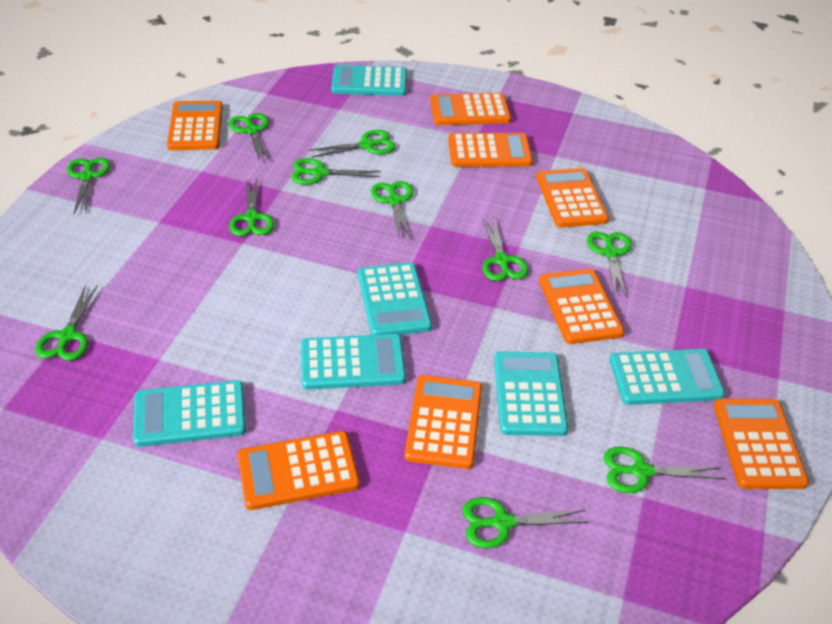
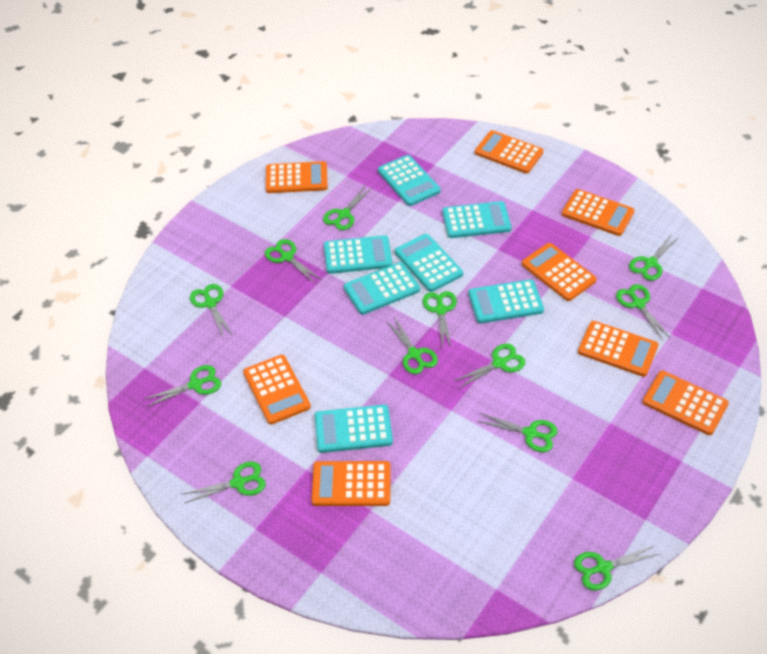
green scissors: 11 -> 12
turquoise calculator: 6 -> 7

